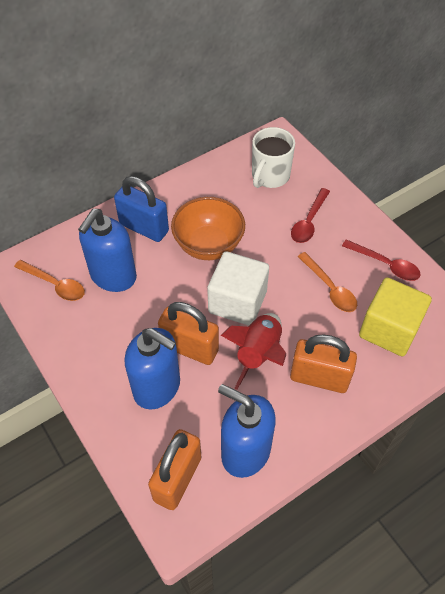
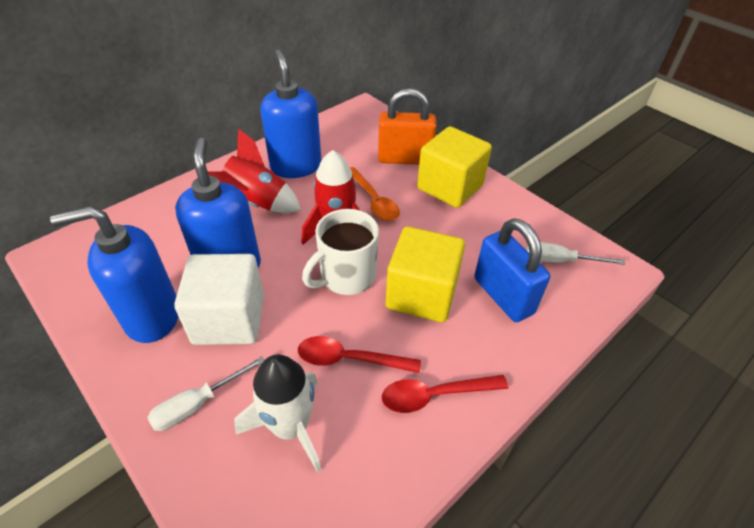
orange bowl: 1 -> 0
orange padlock: 3 -> 1
orange spoon: 2 -> 1
red rocket: 1 -> 2
white rocket: 0 -> 1
white screwdriver: 0 -> 2
yellow cube: 1 -> 2

